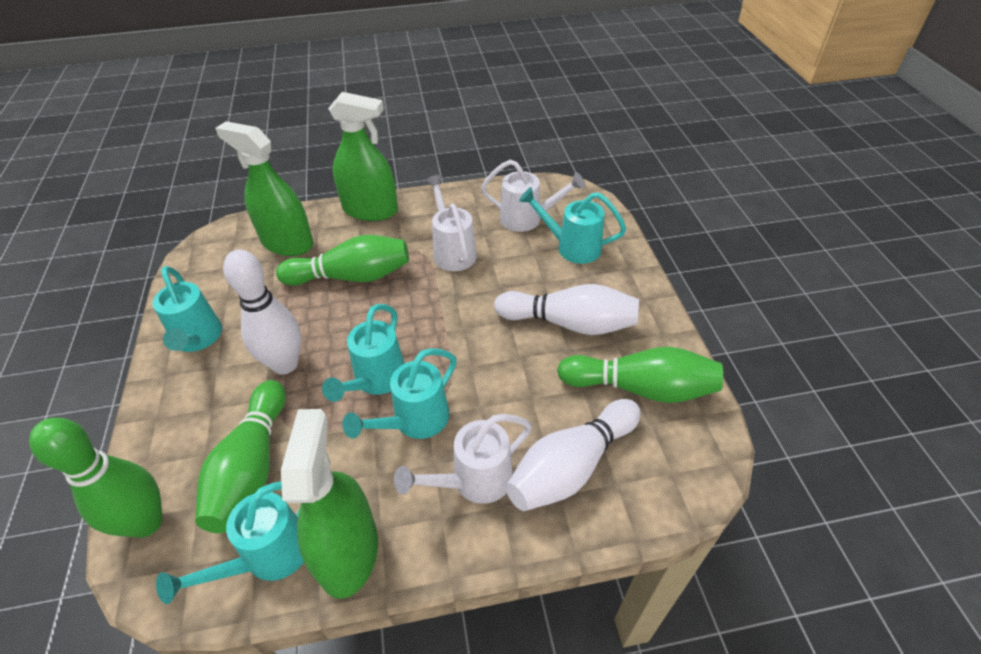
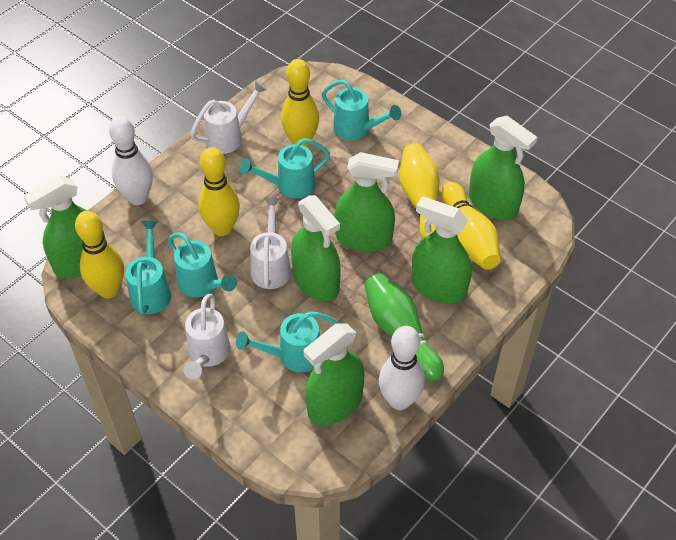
green bowling pin: 4 -> 1
green spray bottle: 3 -> 6
white bowling pin: 3 -> 2
yellow bowling pin: 0 -> 5

